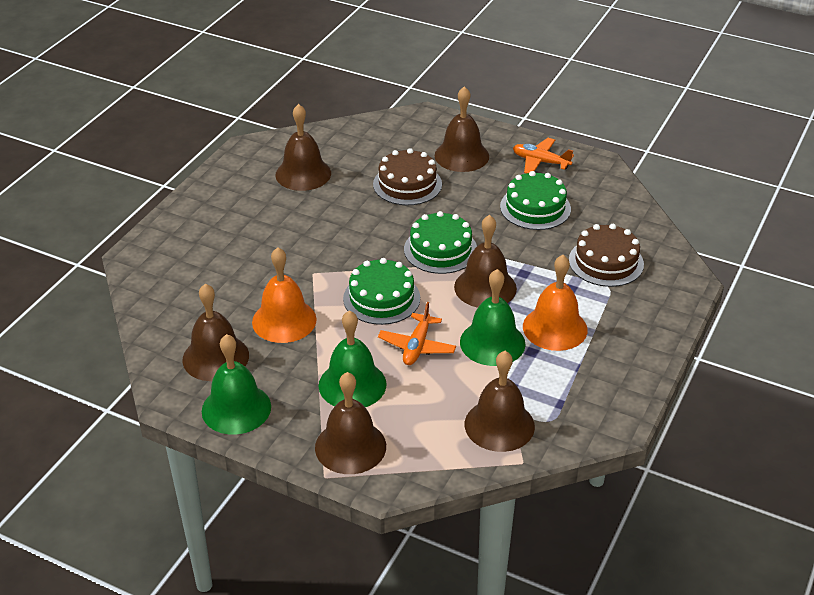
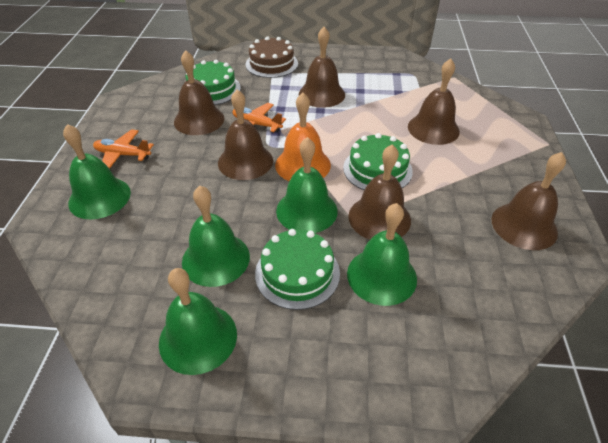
brown cake: 2 -> 1
green bell: 3 -> 5
orange bell: 2 -> 1

